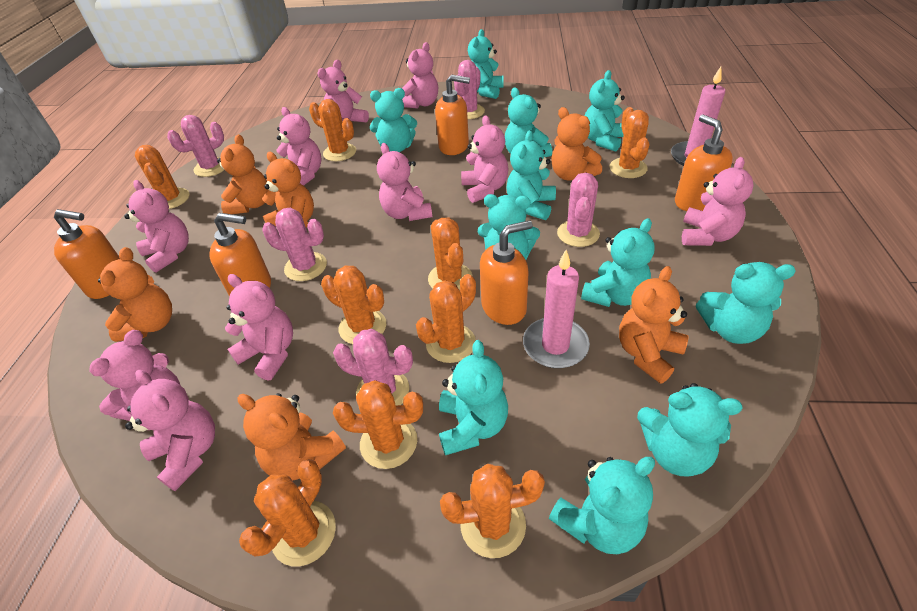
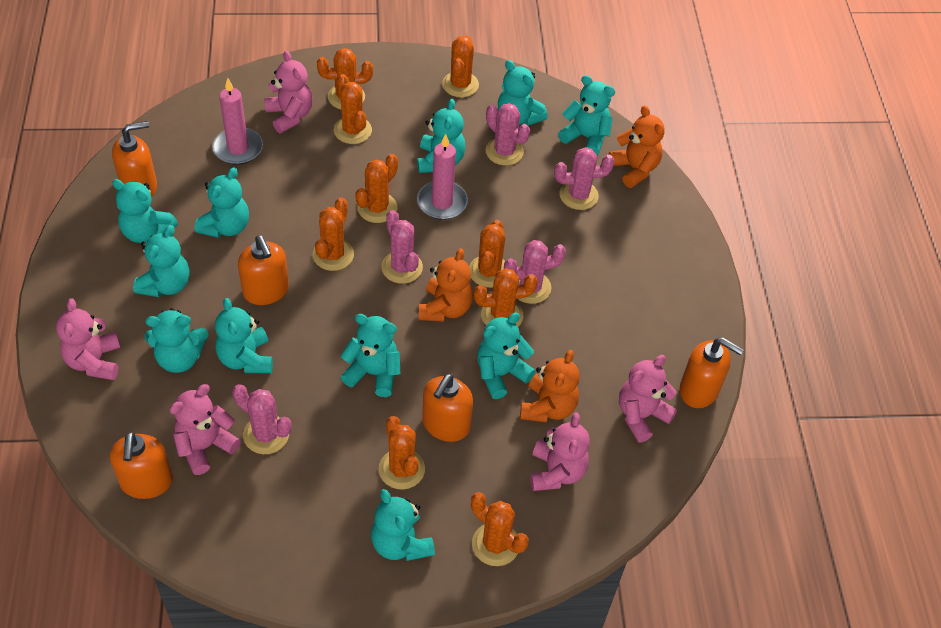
orange teddy bear: 6 -> 3
pink teddy bear: 10 -> 5

